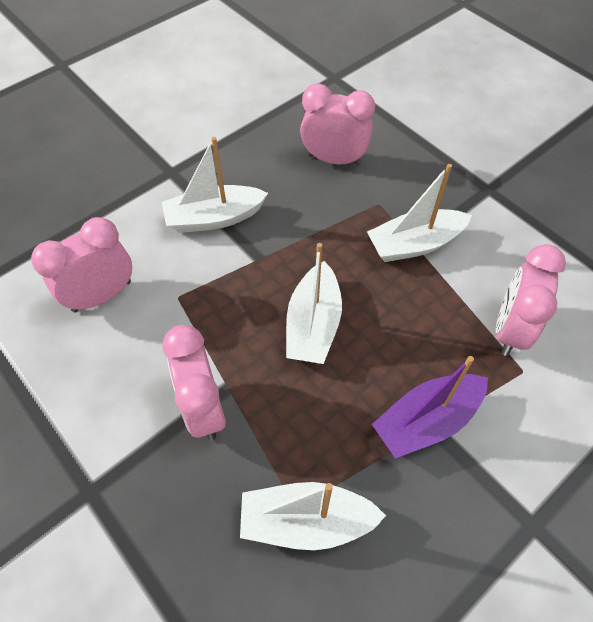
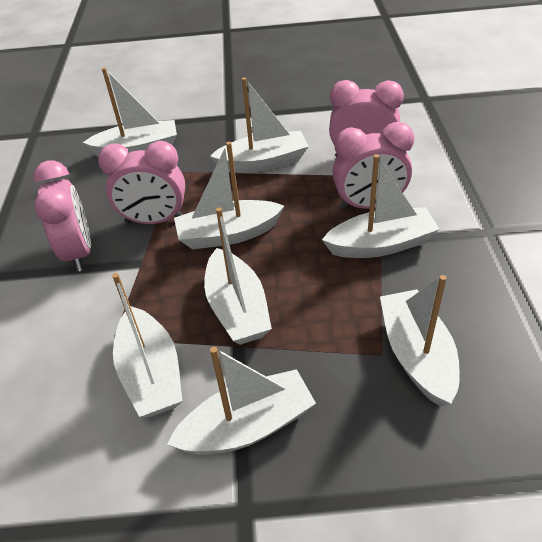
purple boat: 1 -> 0
white boat: 4 -> 8

